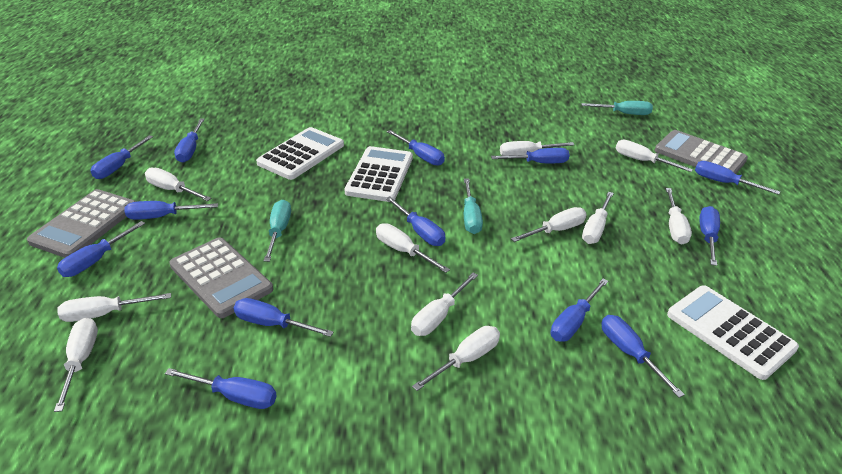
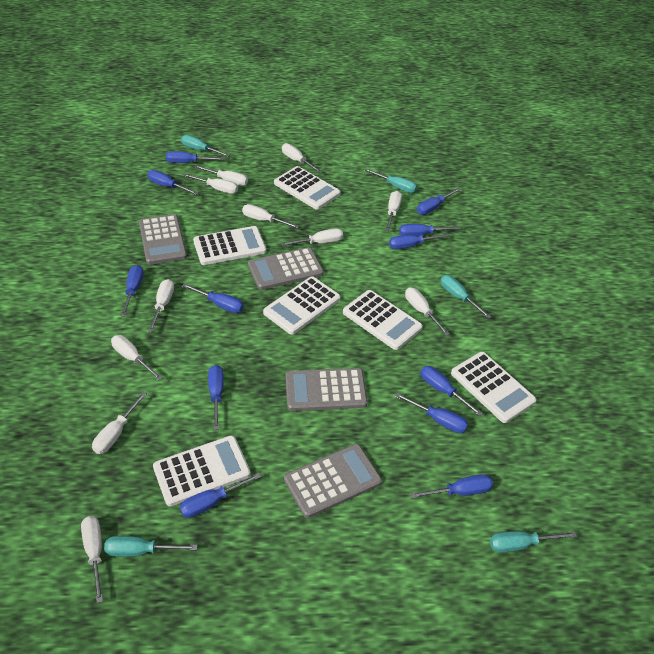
blue screwdriver: 13 -> 12
grey calculator: 3 -> 4
turquoise screwdriver: 3 -> 5
white calculator: 3 -> 6

